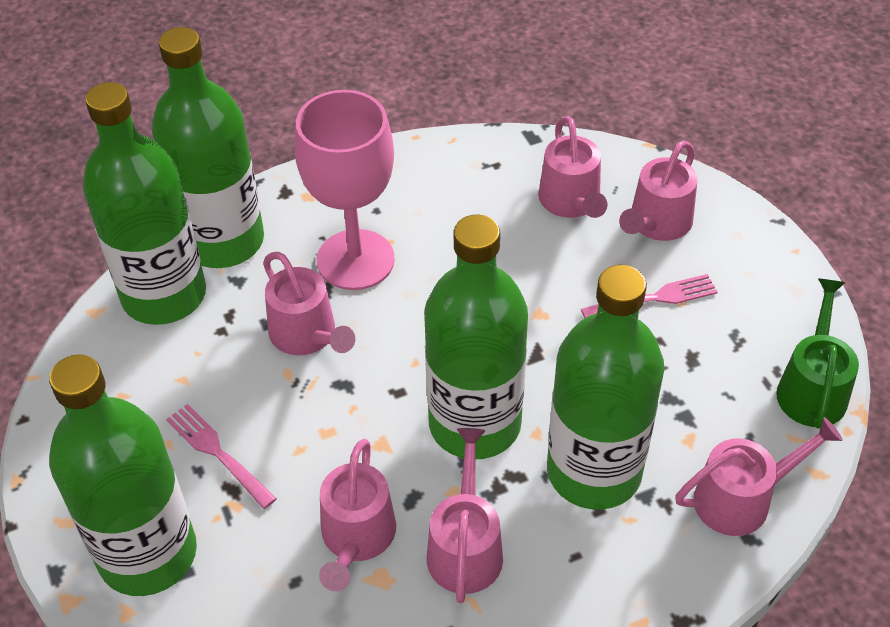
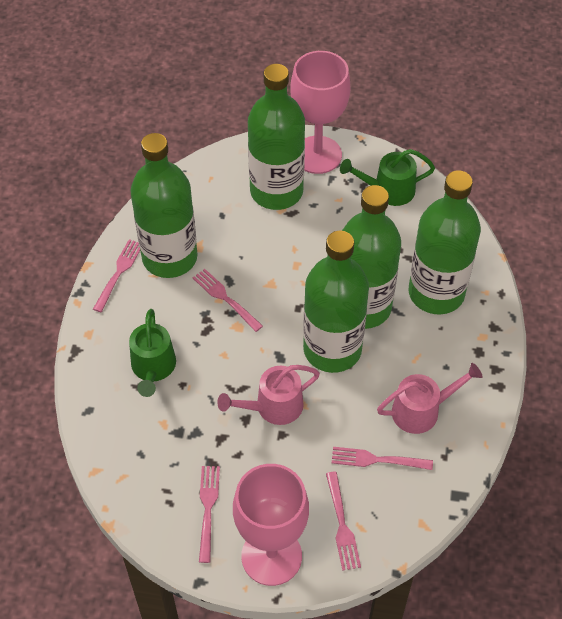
green watering can: 1 -> 2
pink fork: 2 -> 5
pink goblet: 1 -> 2
pink watering can: 6 -> 2

